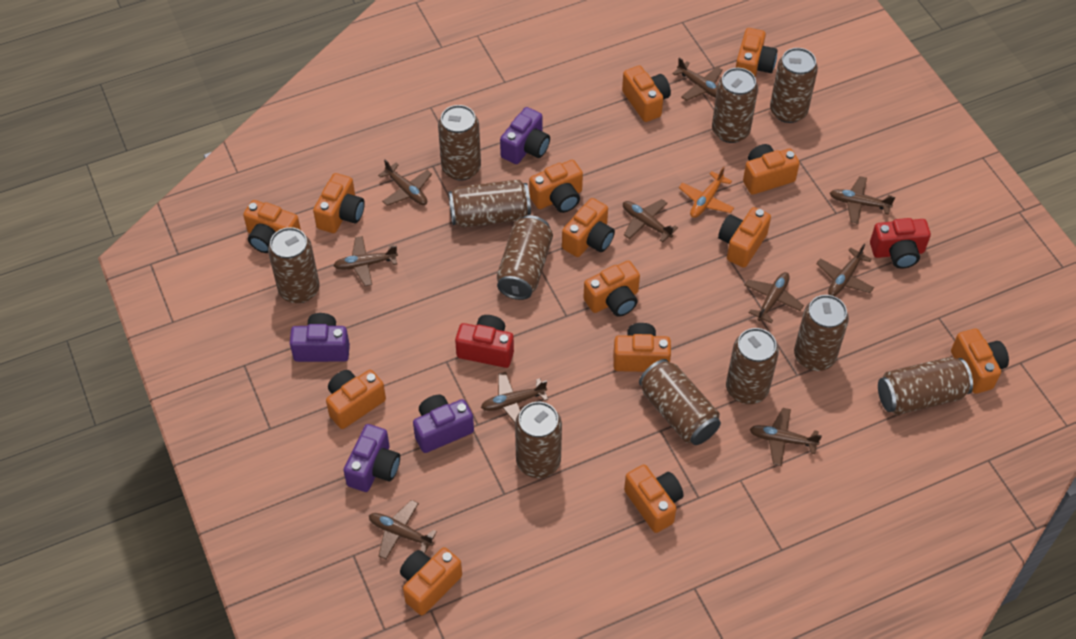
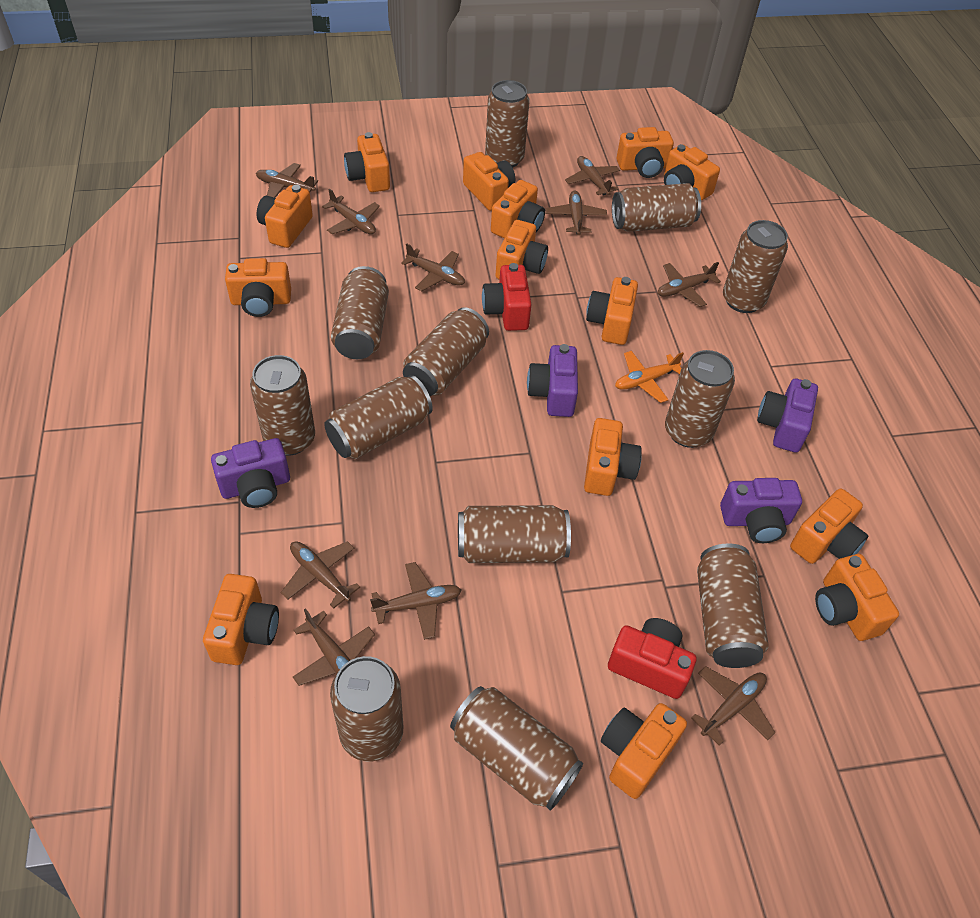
brown can: 11 -> 12

